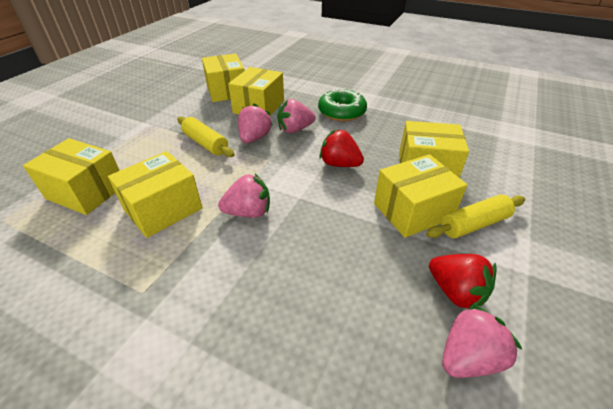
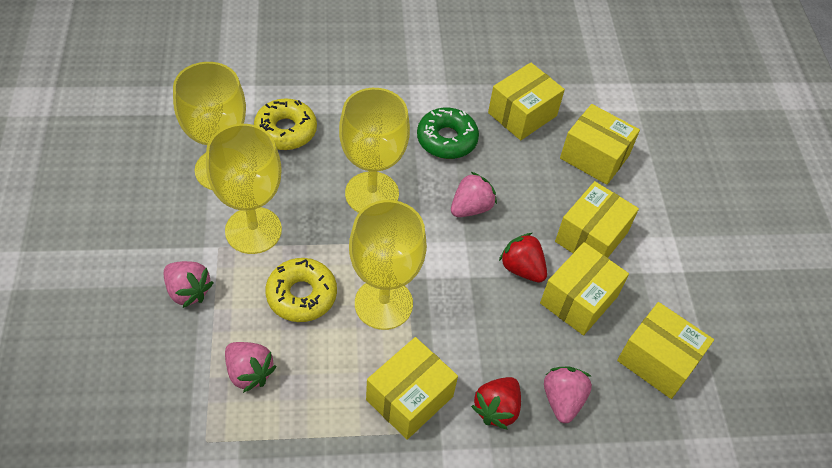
yellow donut: 0 -> 2
yellow goblet: 0 -> 4
yellow rolling pin: 2 -> 0

